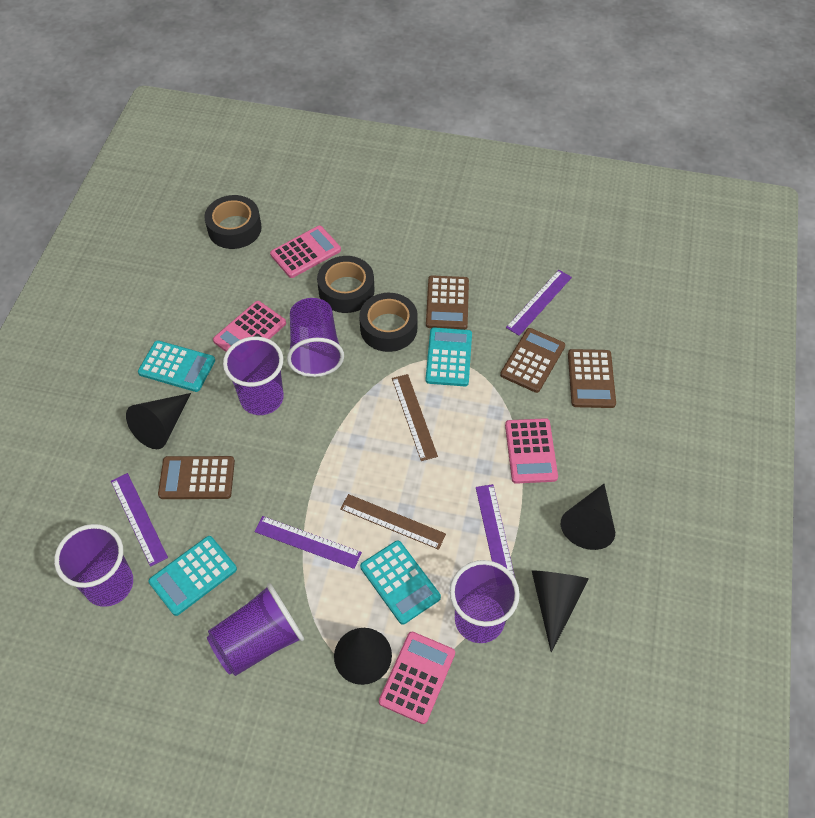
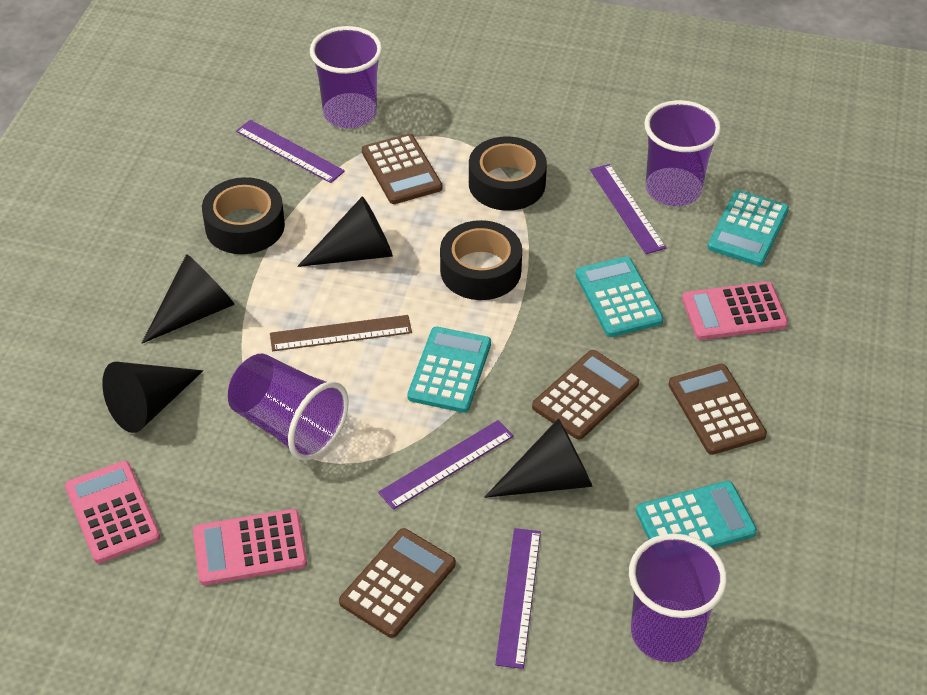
brown ruler: 2 -> 1
pink calculator: 4 -> 3
purple cup: 5 -> 4

